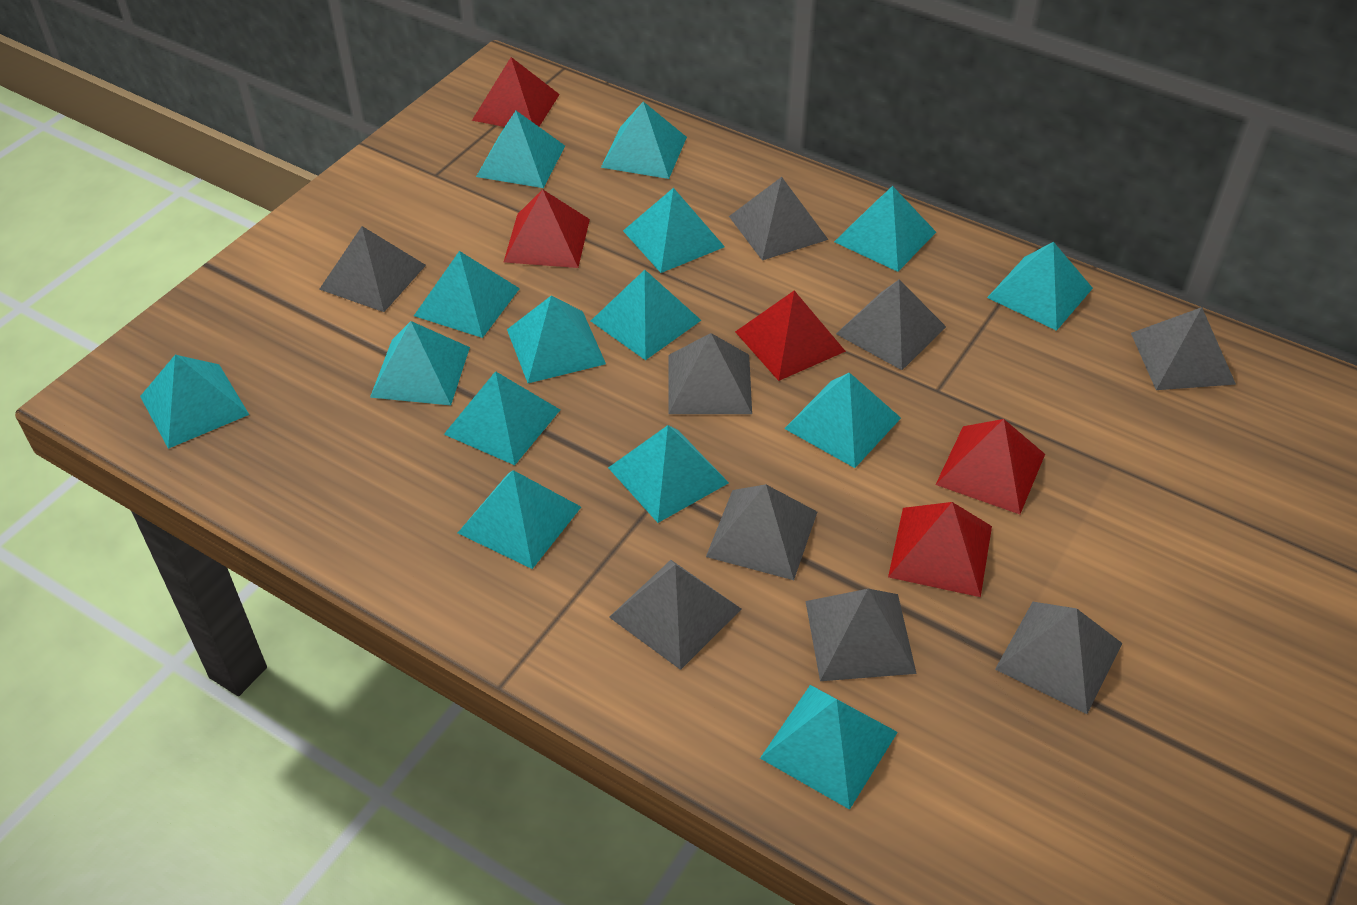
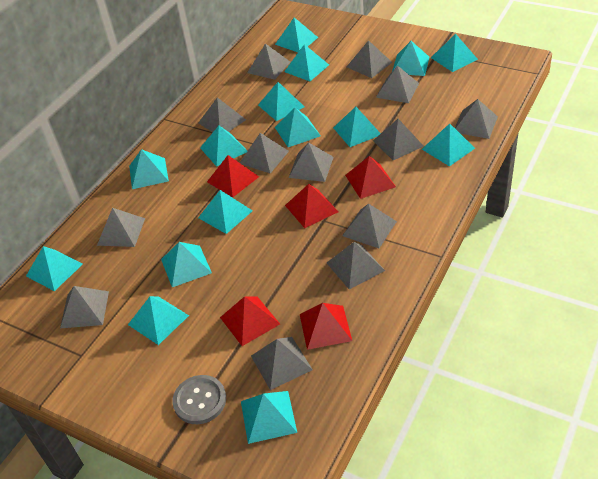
grey button: 0 -> 1
grey pyramid: 9 -> 13

